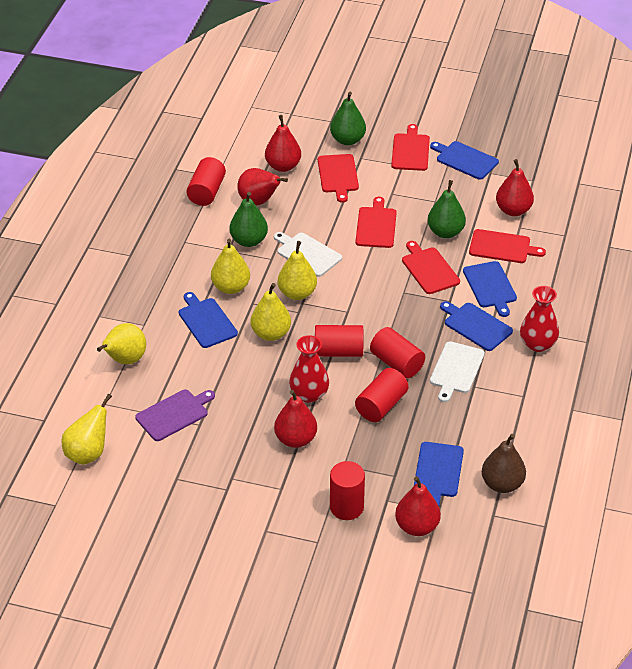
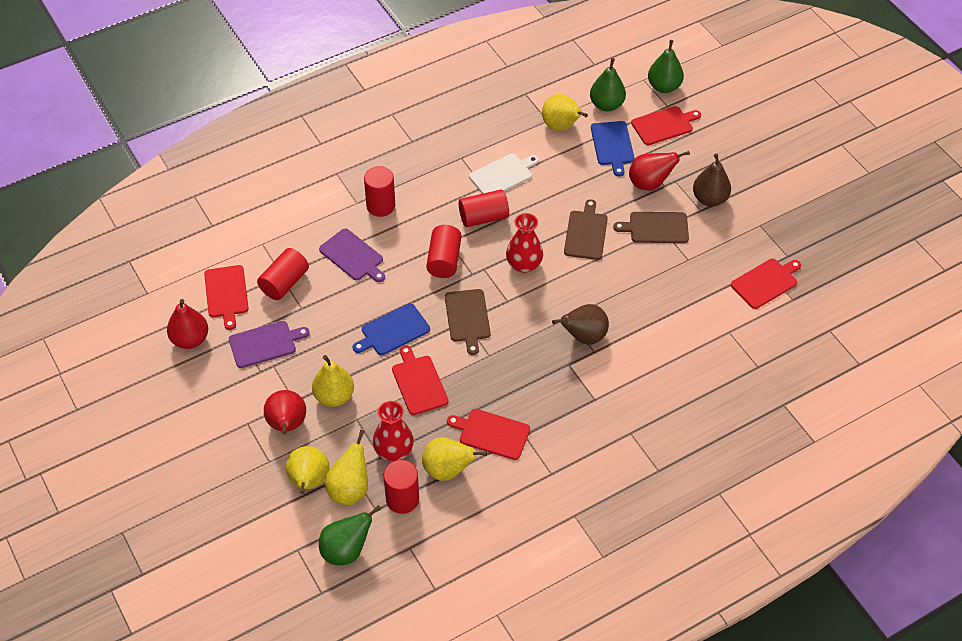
blue cutting board: 5 -> 2
brown cutting board: 0 -> 3
brown pear: 1 -> 2
purple cutting board: 1 -> 2
red pear: 5 -> 3
white cutting board: 2 -> 1

